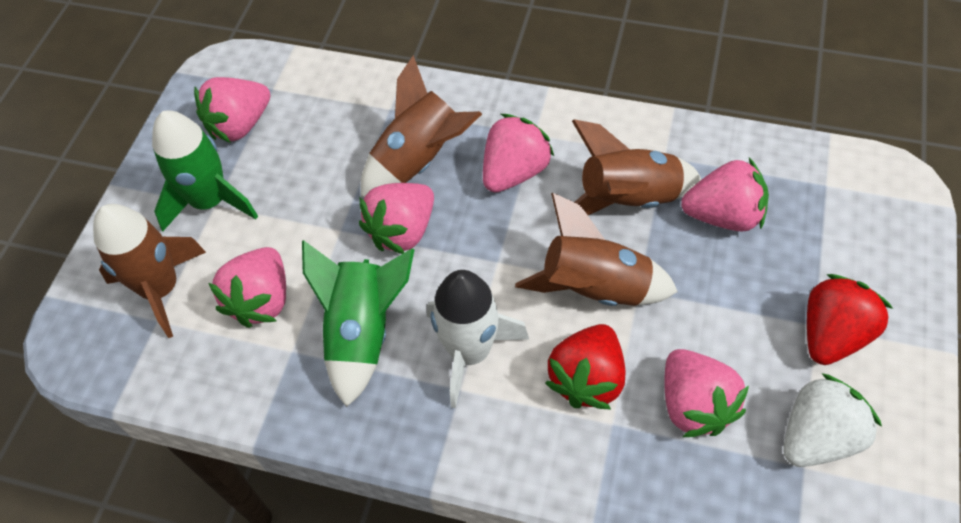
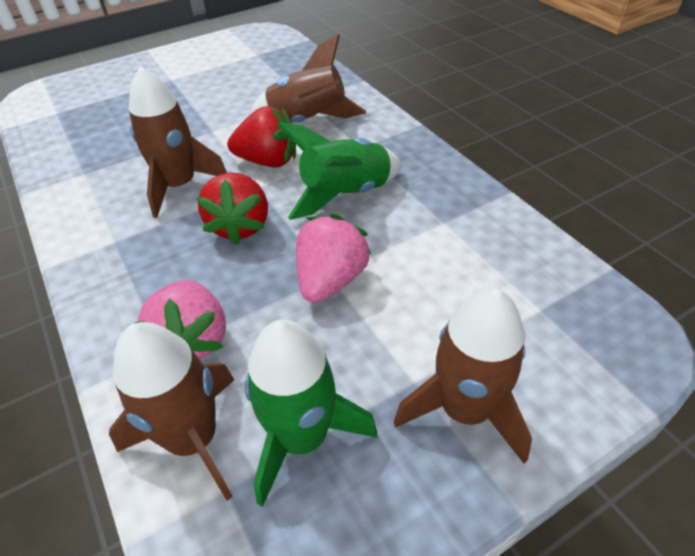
pink strawberry: 6 -> 2
white rocket: 1 -> 0
white strawberry: 1 -> 0

